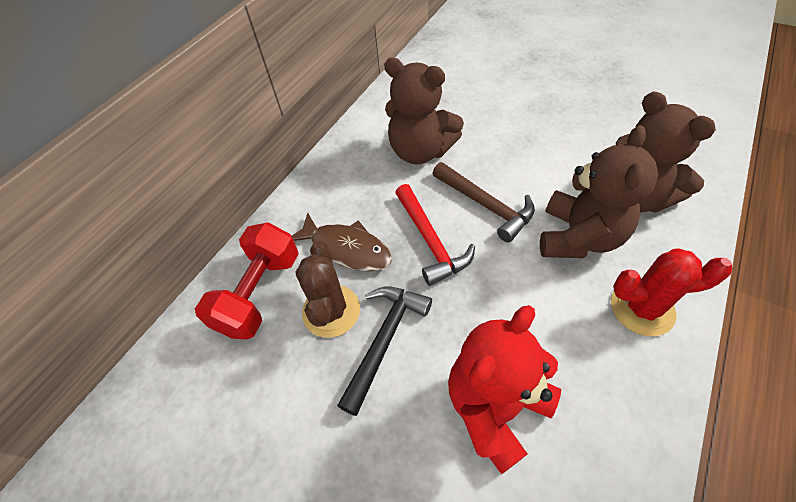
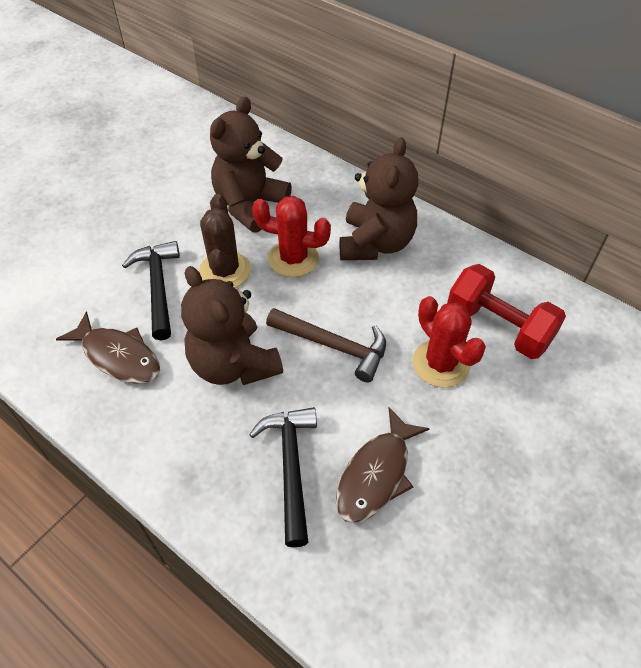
black hammer: 1 -> 2
brown fish: 1 -> 2
red cactus: 1 -> 2
red hammer: 1 -> 0
red teddy bear: 1 -> 0

